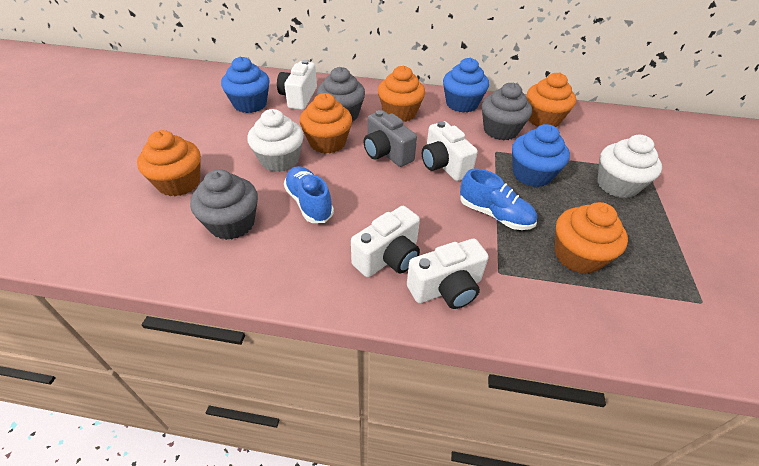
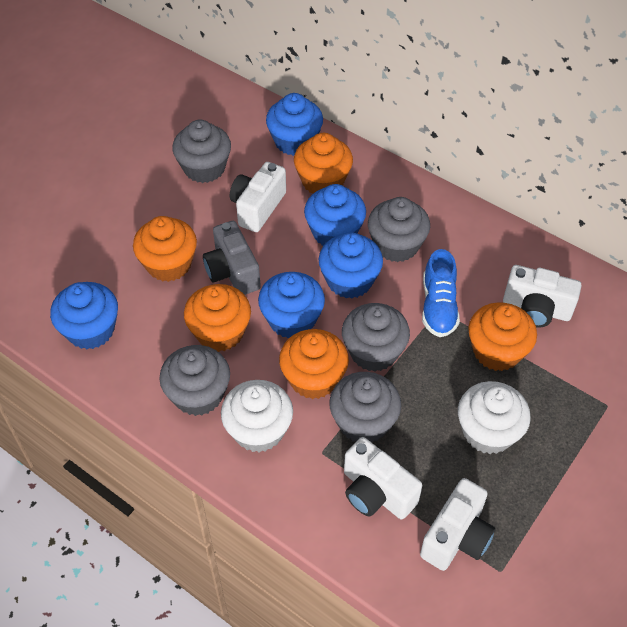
blue cupcake: 3 -> 5
blue shoe: 2 -> 1
grey cupcake: 3 -> 5

